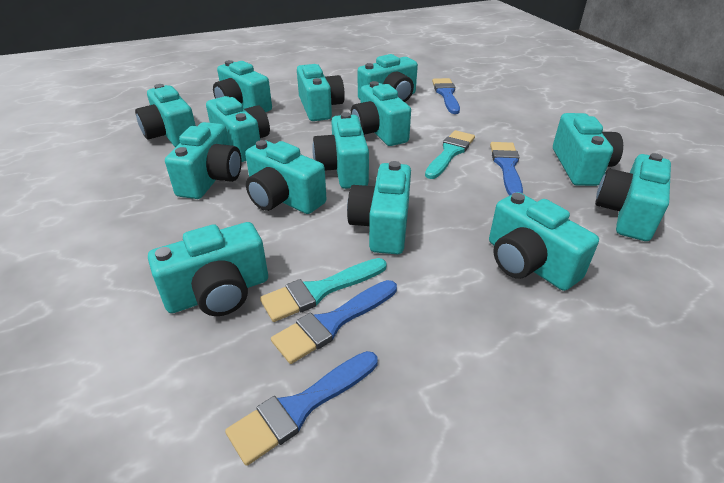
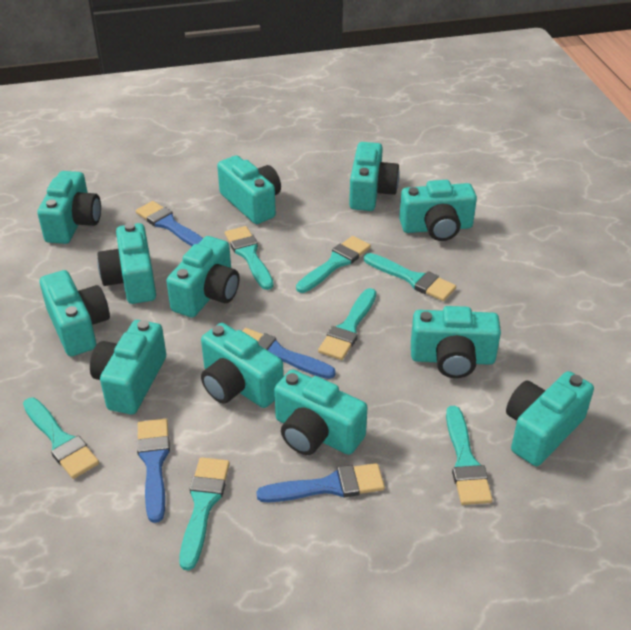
turquoise brush: 2 -> 7
turquoise camera: 14 -> 12

